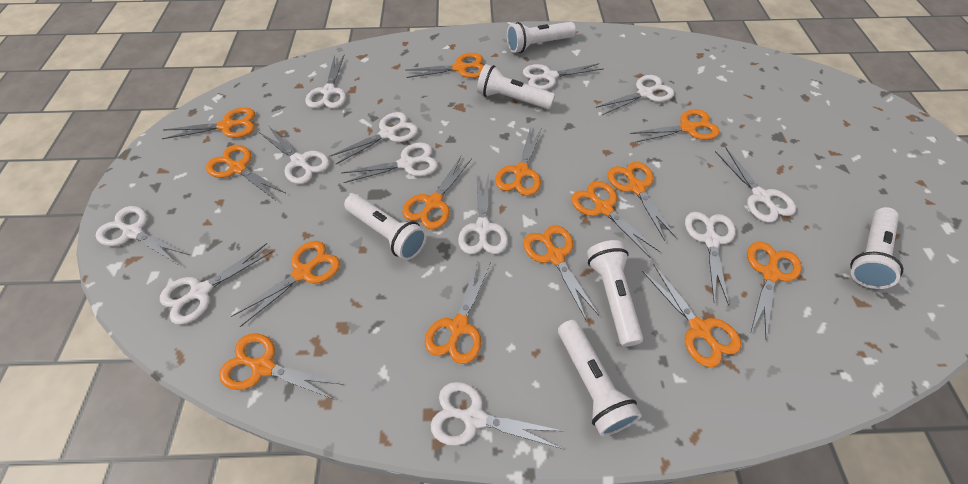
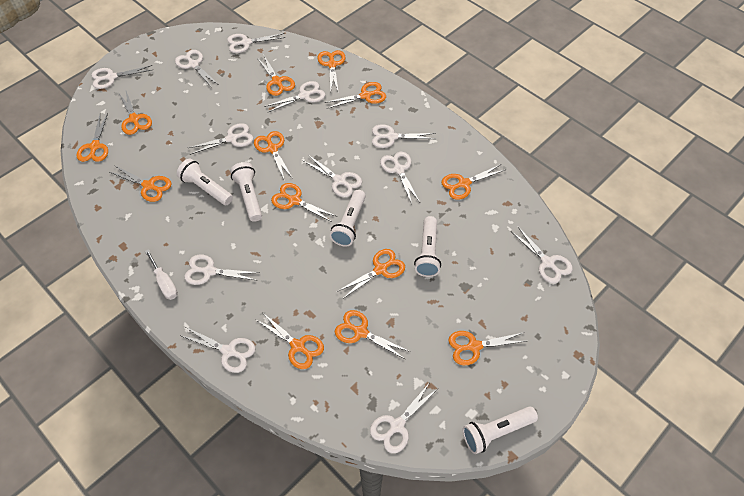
orange scissors: 14 -> 13
white flashlight: 6 -> 5
white screwdriver: 0 -> 1

